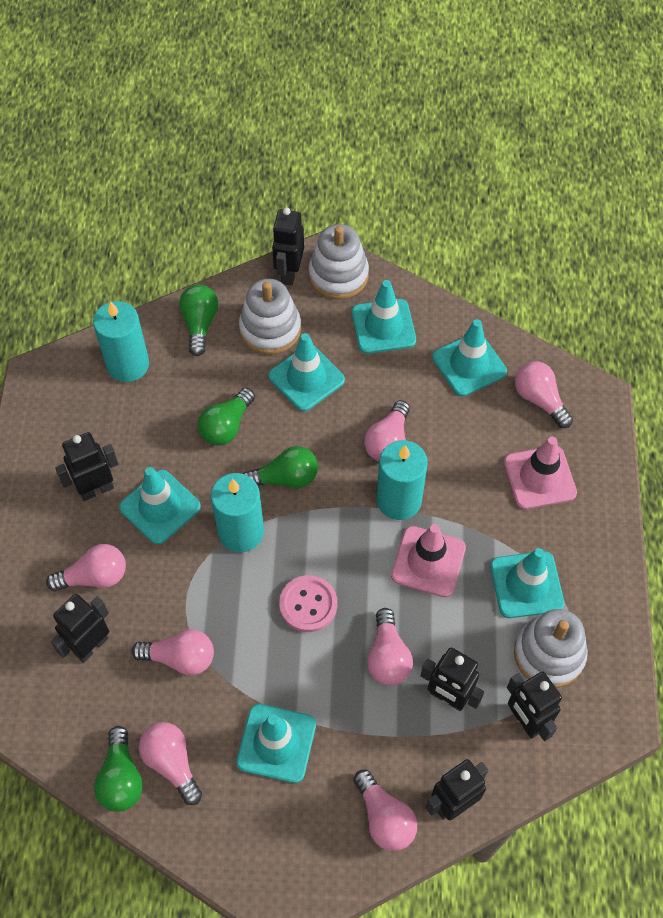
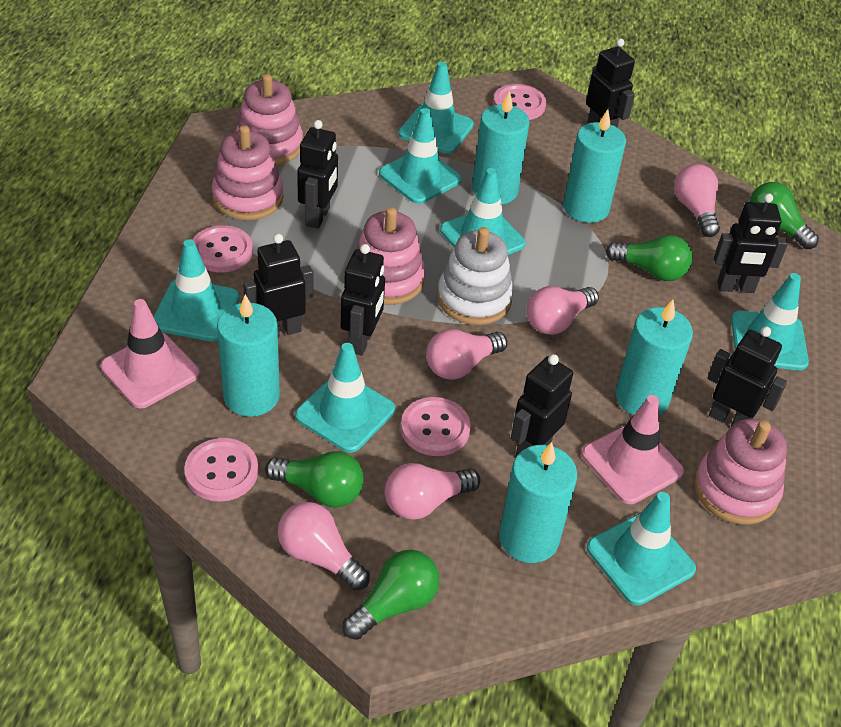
black robot: 6 -> 7
pink button: 1 -> 4
pink light bulb: 7 -> 5
pink stacking toy: 0 -> 4
turquoise candle: 3 -> 5
turquoise traffic cone: 6 -> 7
white stacking toy: 3 -> 1

